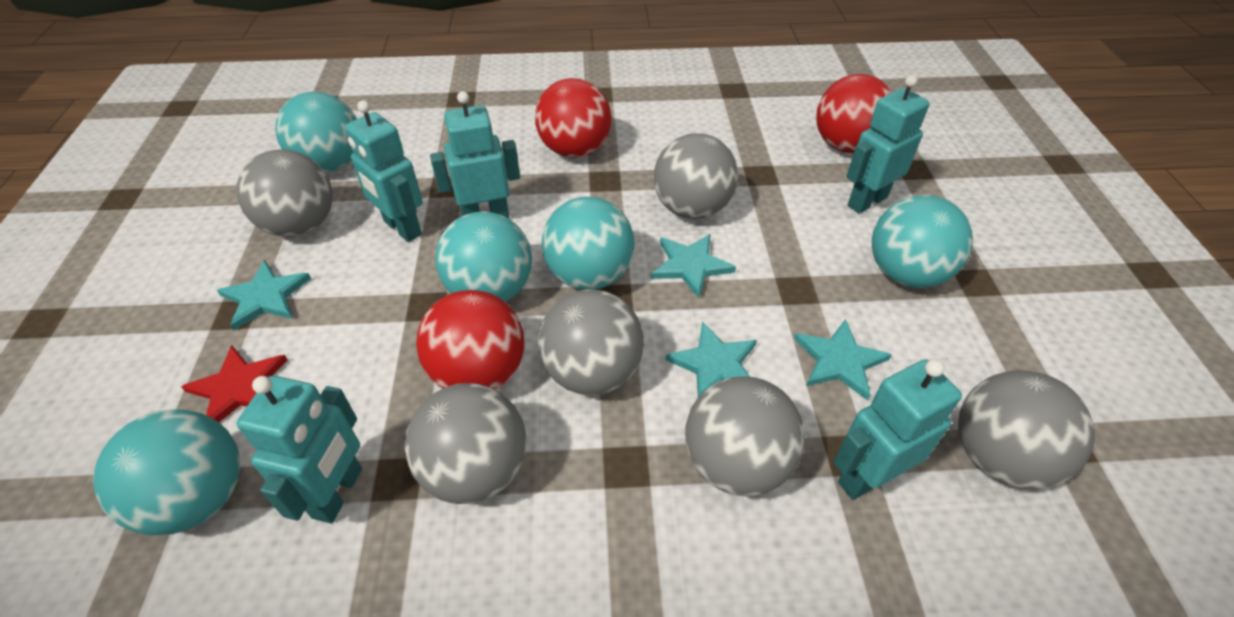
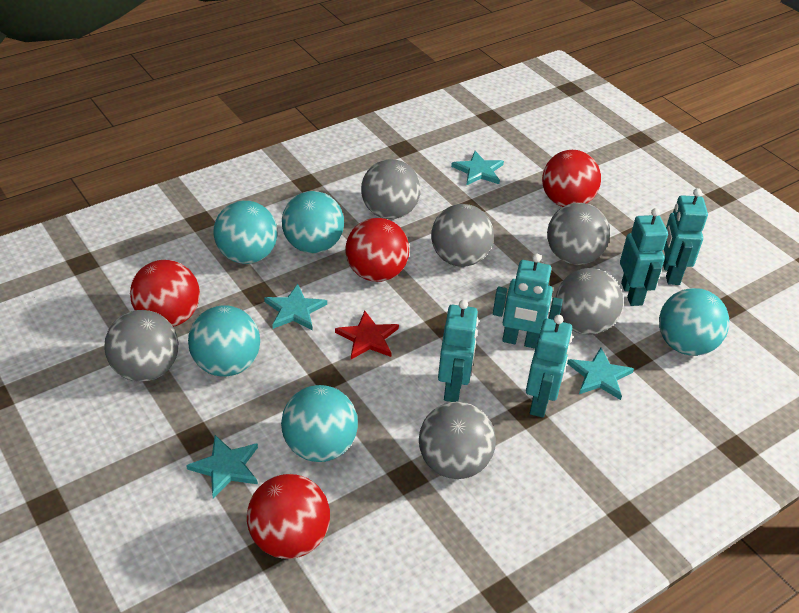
red ball: 3 -> 4

